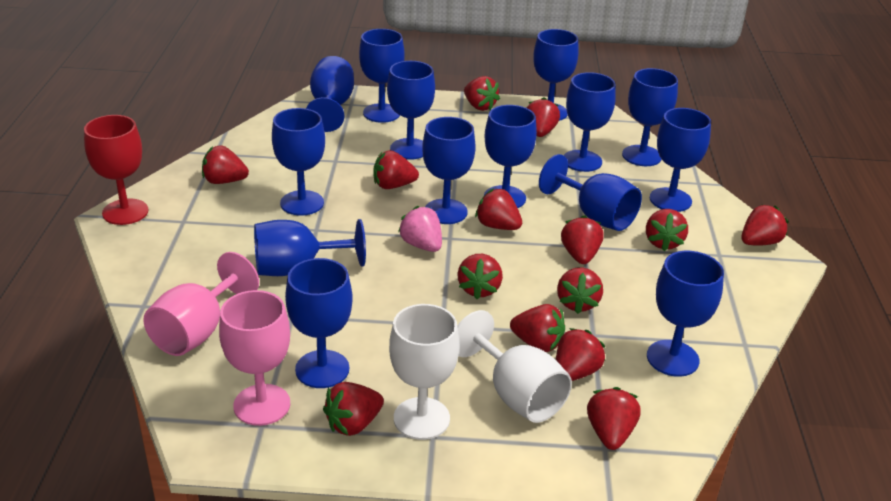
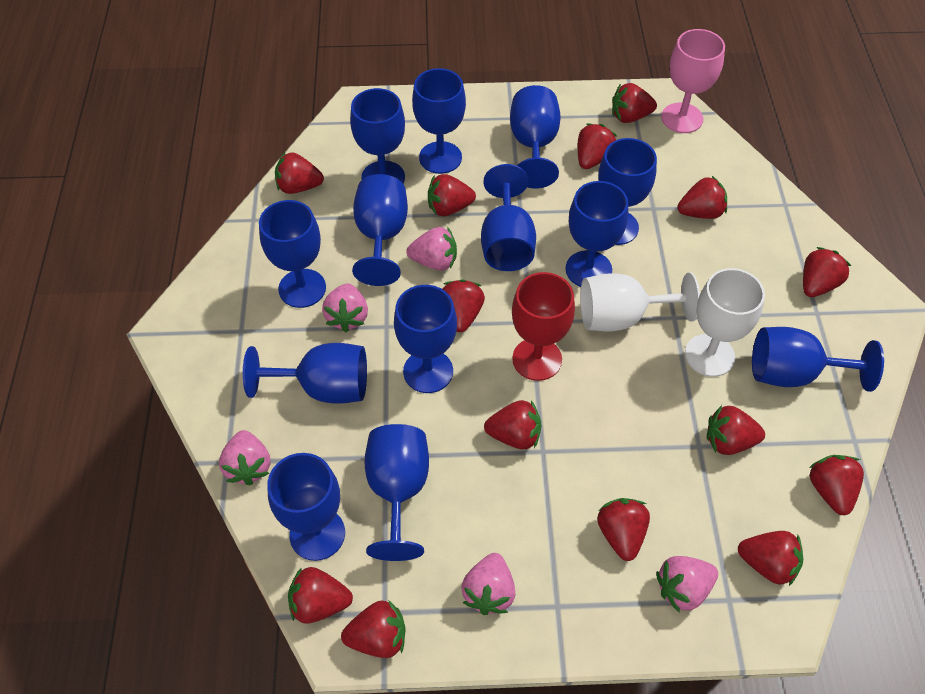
blue goblet: 14 -> 13
pink goblet: 2 -> 1
pink strawberry: 1 -> 5

